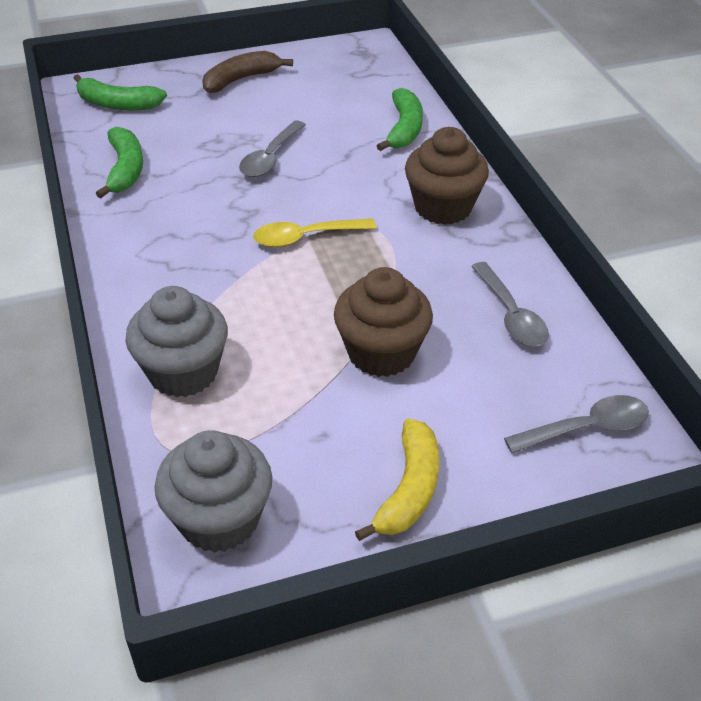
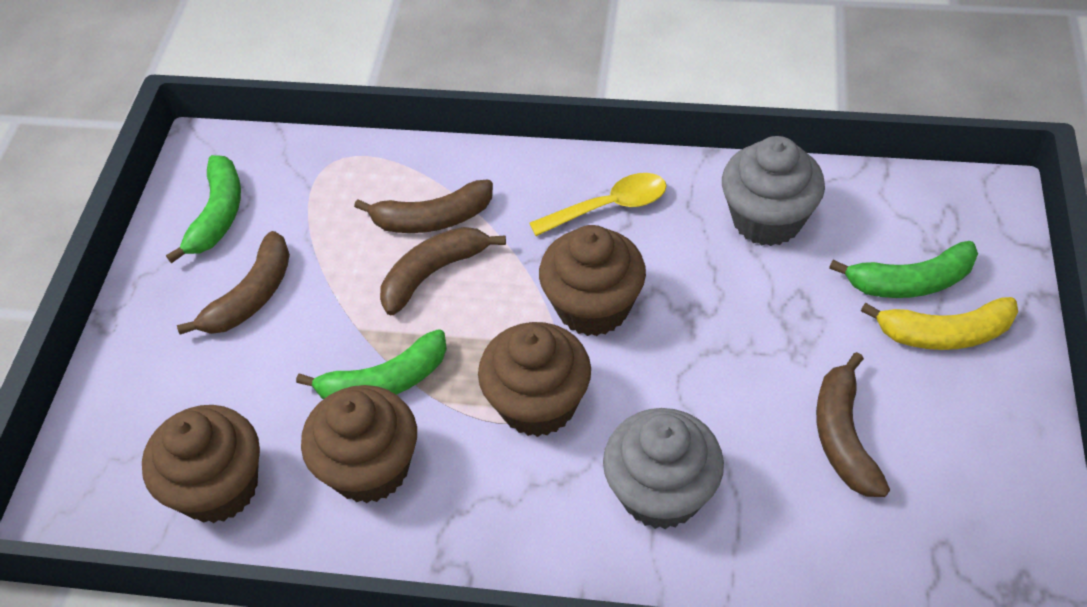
brown banana: 1 -> 4
brown cupcake: 2 -> 4
grey spoon: 3 -> 0

